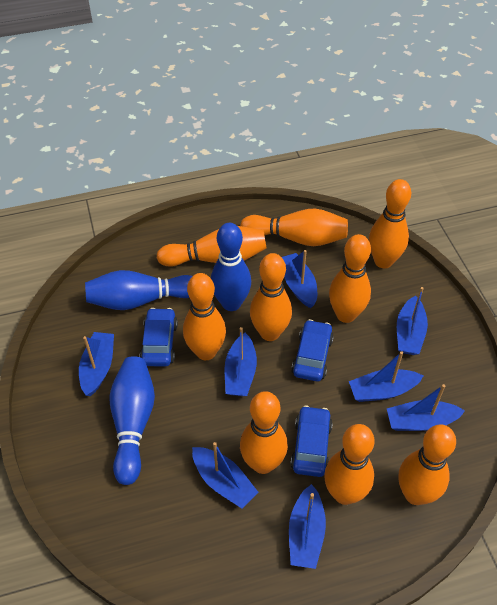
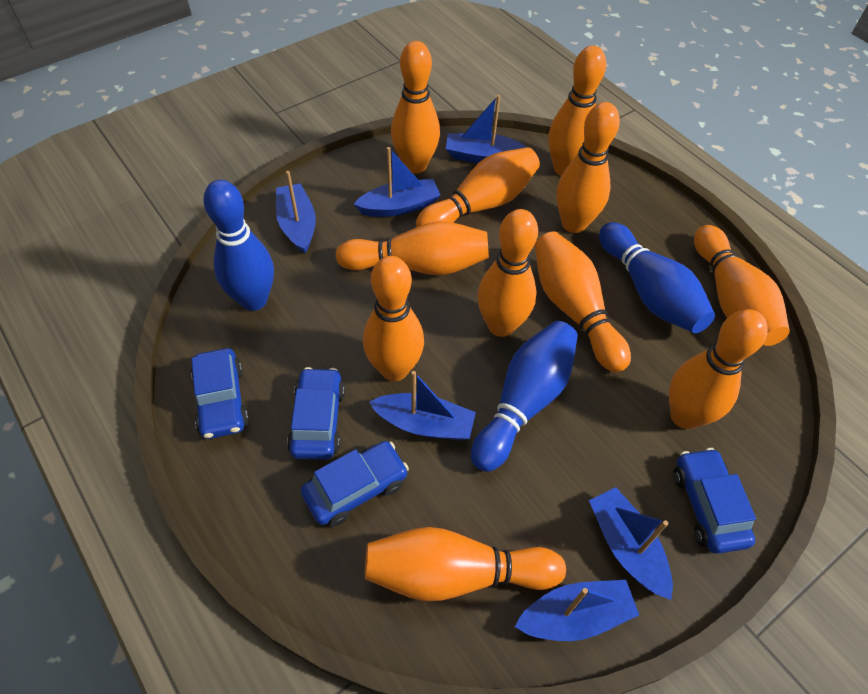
blue boat: 8 -> 6
blue car: 3 -> 4
orange bowling pin: 9 -> 11

